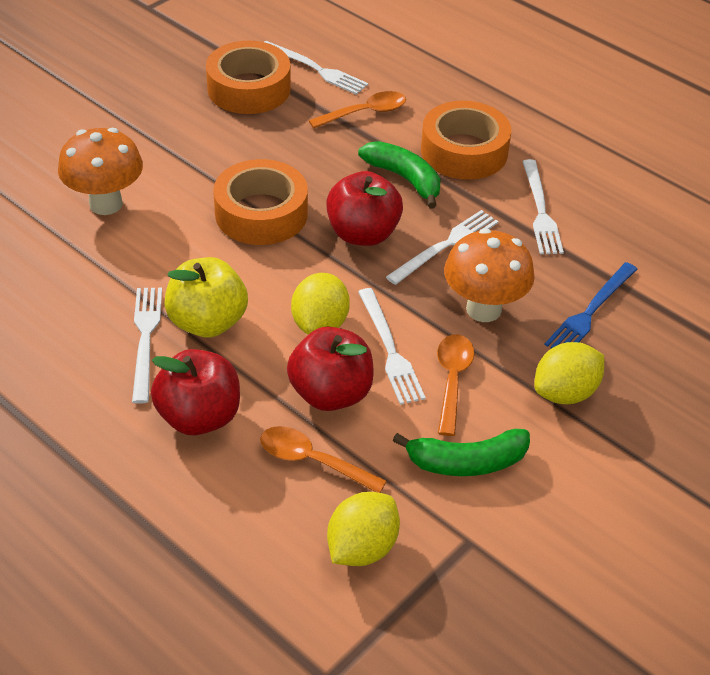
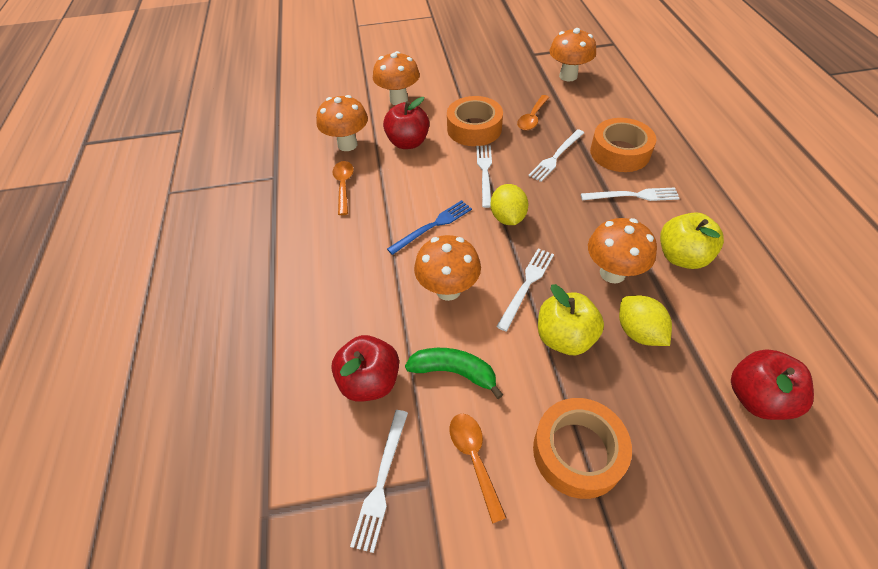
green banana: 2 -> 1
orange mushroom: 2 -> 5
yellow apple: 1 -> 2
yellow lemon: 3 -> 2

